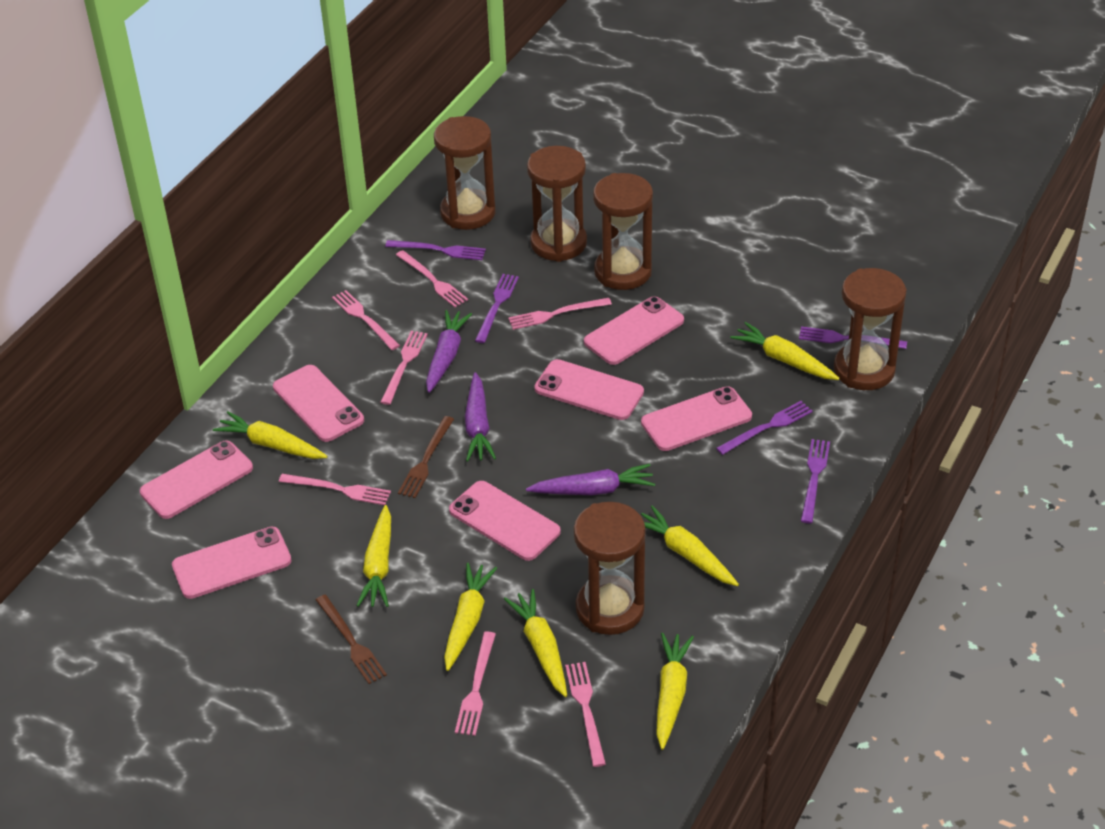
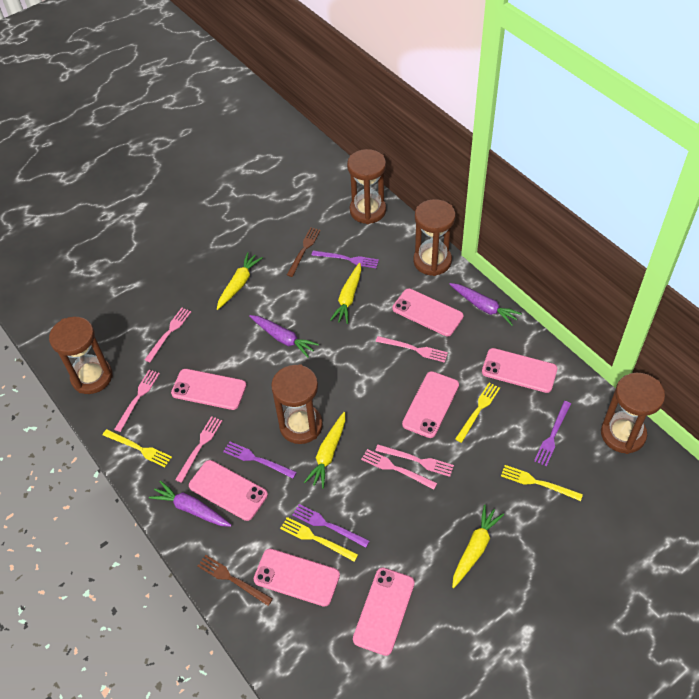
pink fork: 7 -> 6
purple fork: 5 -> 4
yellow carrot: 7 -> 4
yellow fork: 0 -> 4

